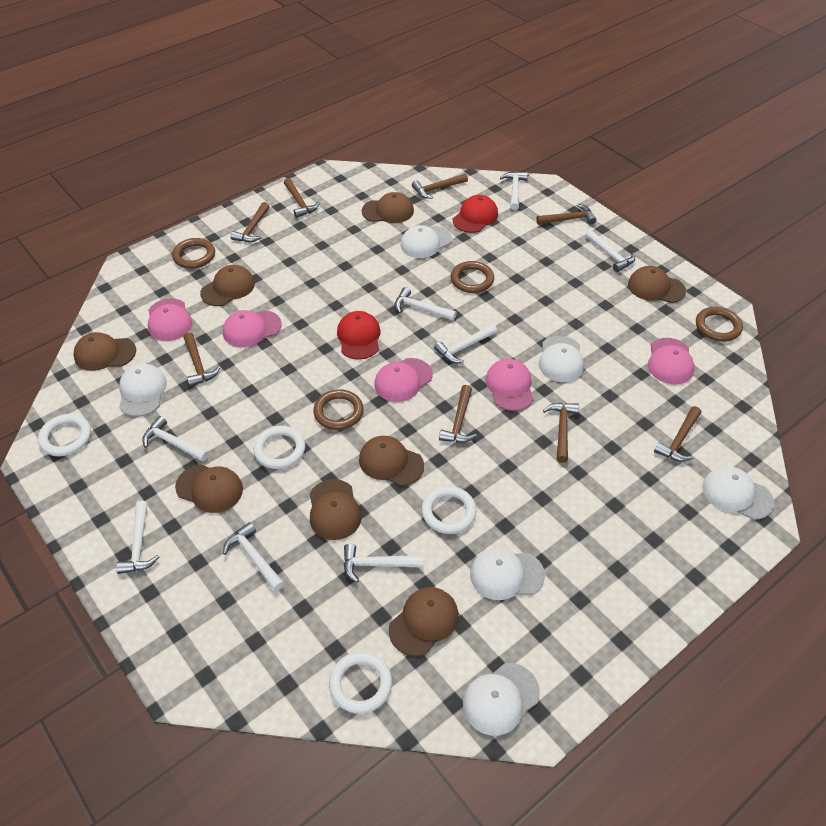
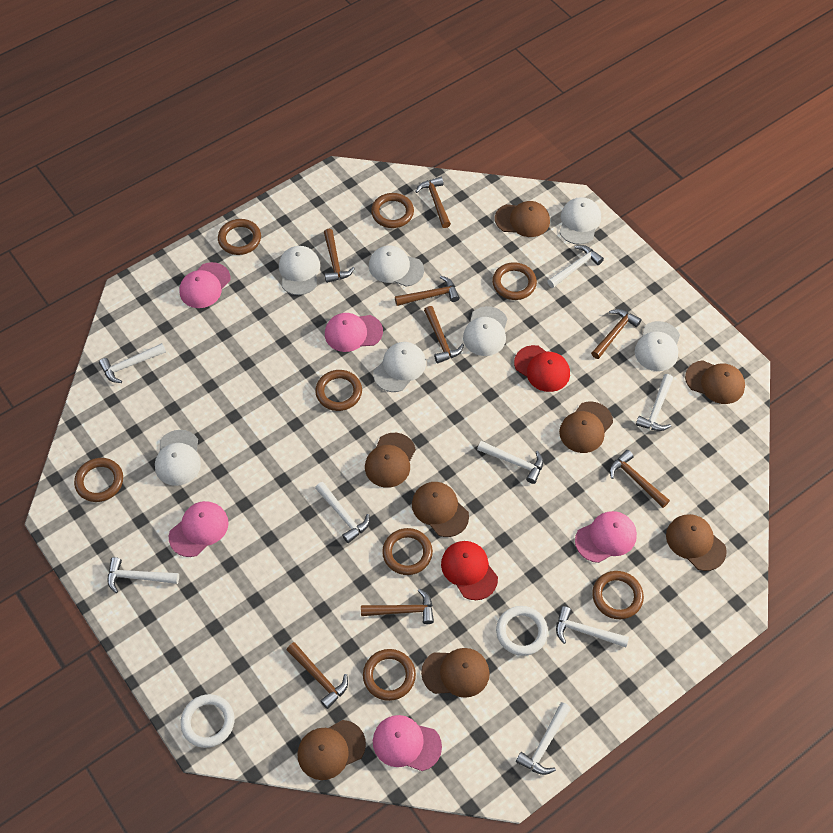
brown ring: 4 -> 8
white cap: 6 -> 7
white ring: 4 -> 2

